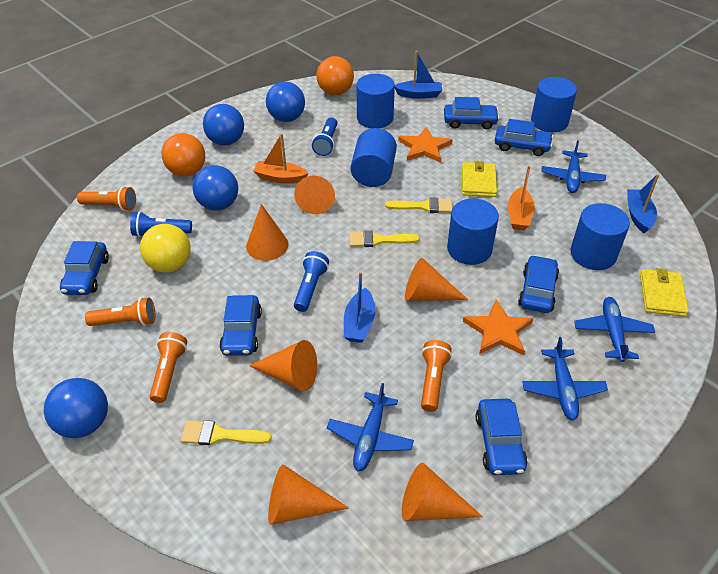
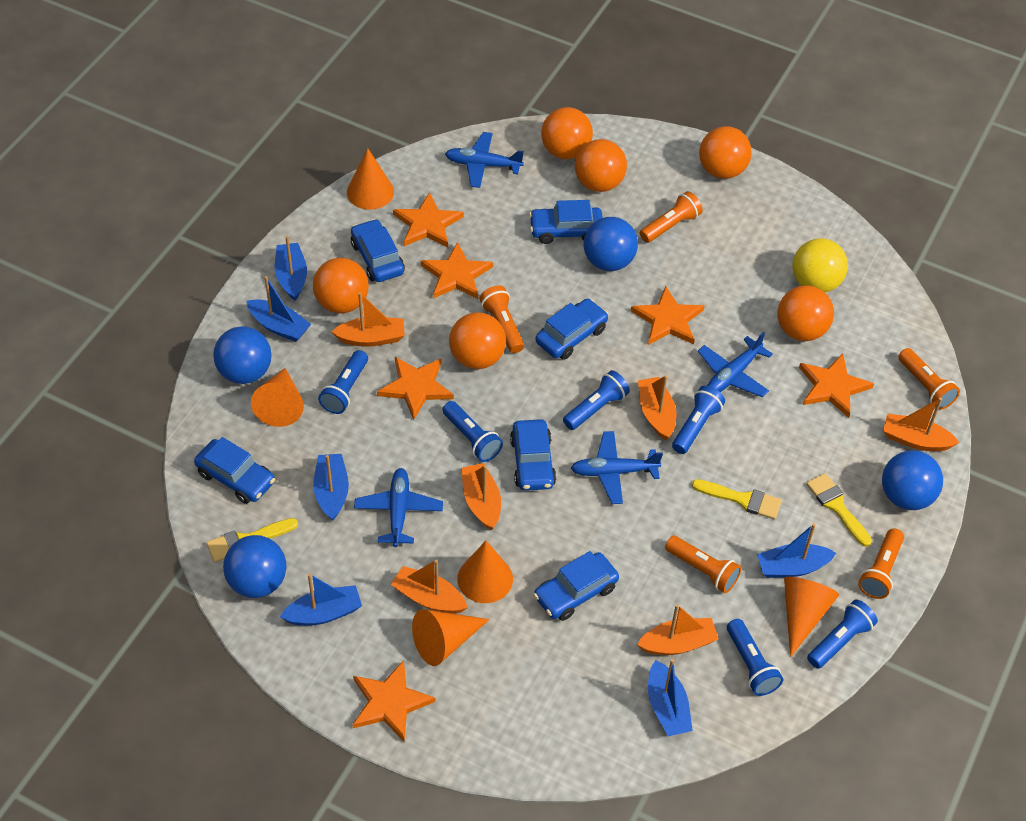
blue boat: 3 -> 6
blue cylinder: 5 -> 0
blue flashlight: 3 -> 6
orange ball: 2 -> 6
orange boat: 2 -> 6
orange cone: 6 -> 5
orange flashlight: 4 -> 5
orange star: 2 -> 6
yellow wallet: 2 -> 0

